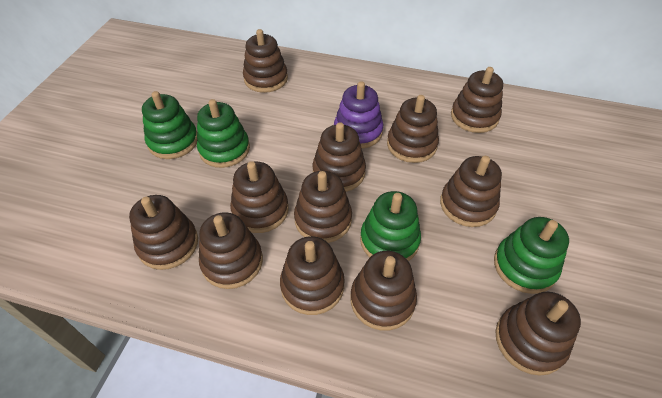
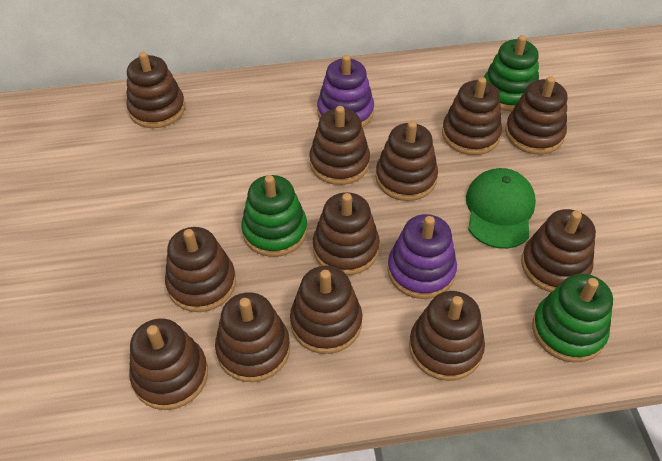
green cap: 0 -> 1
green stacking toy: 4 -> 3
purple stacking toy: 1 -> 2

